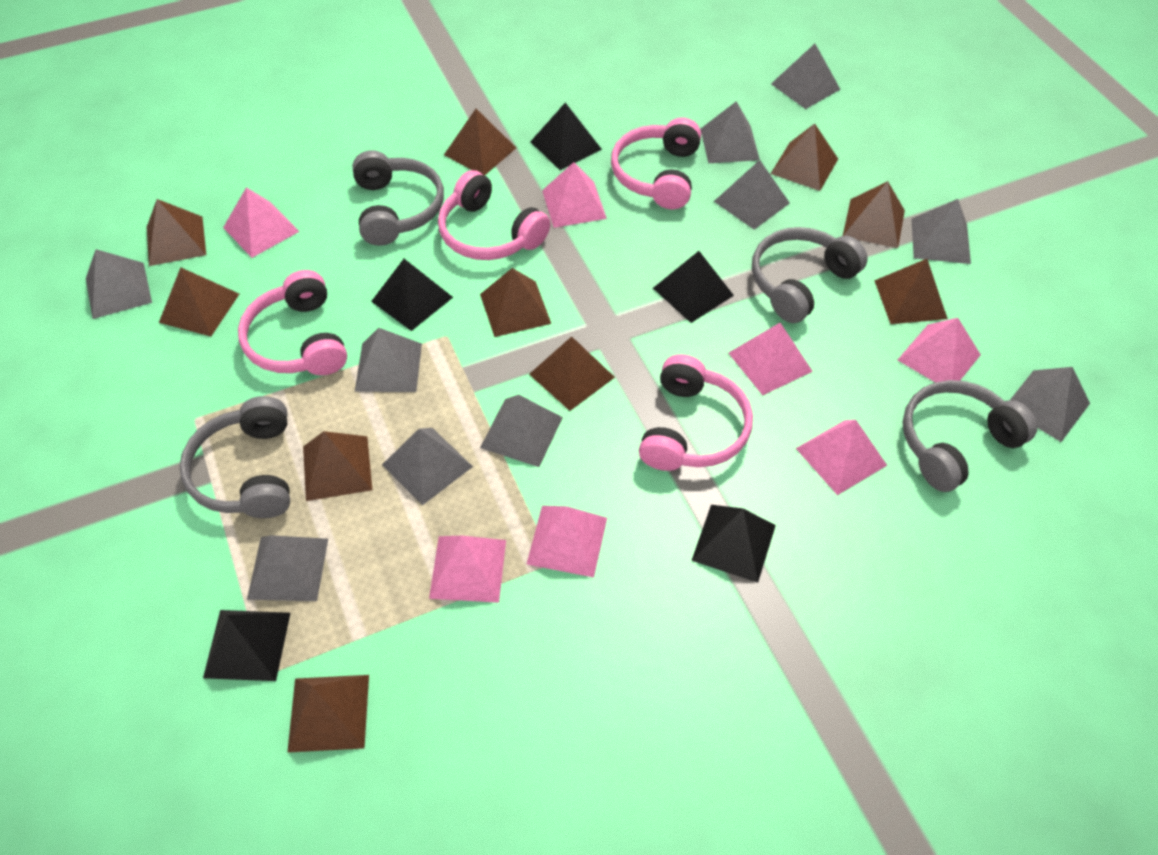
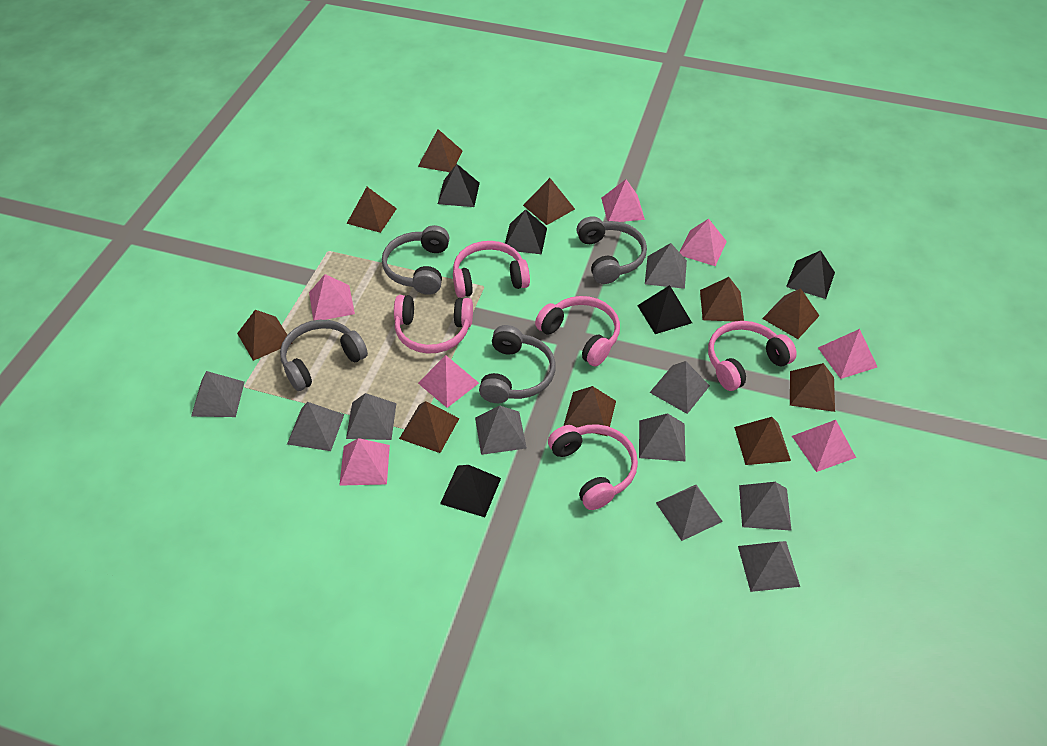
pink headphones: 4 -> 5

